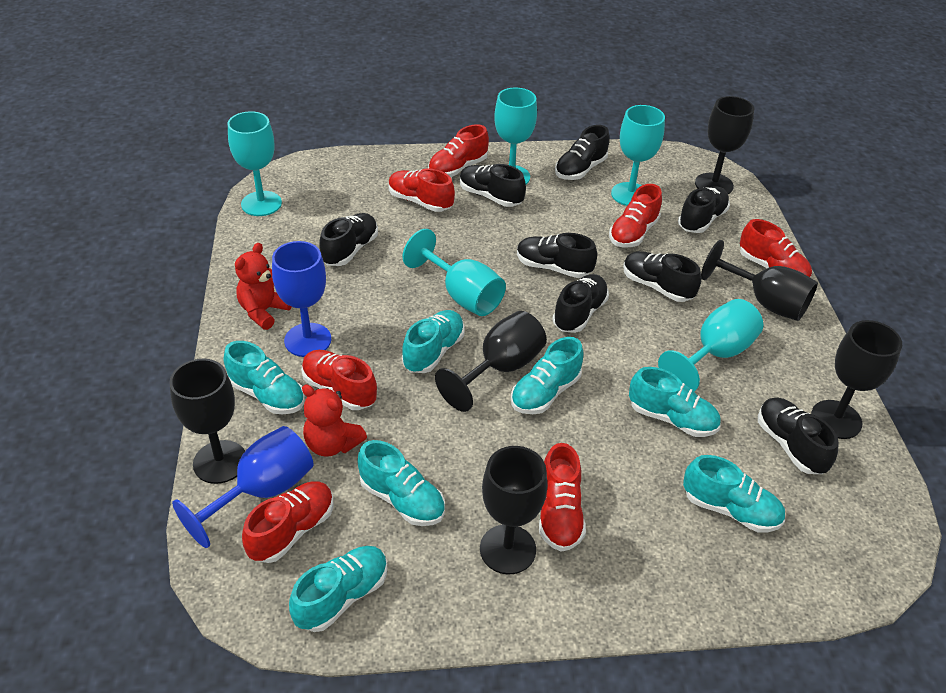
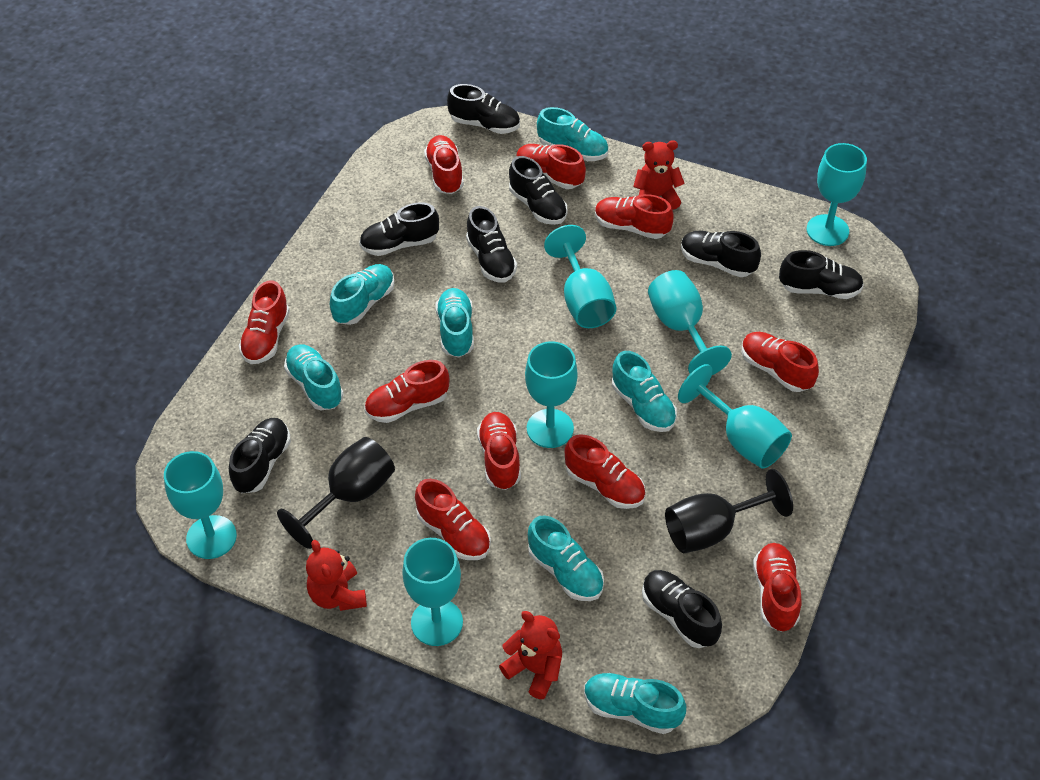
black goblet: 6 -> 2
blue goblet: 2 -> 0
red shoe: 7 -> 10
red teddy bear: 2 -> 3
turquoise goblet: 5 -> 7

